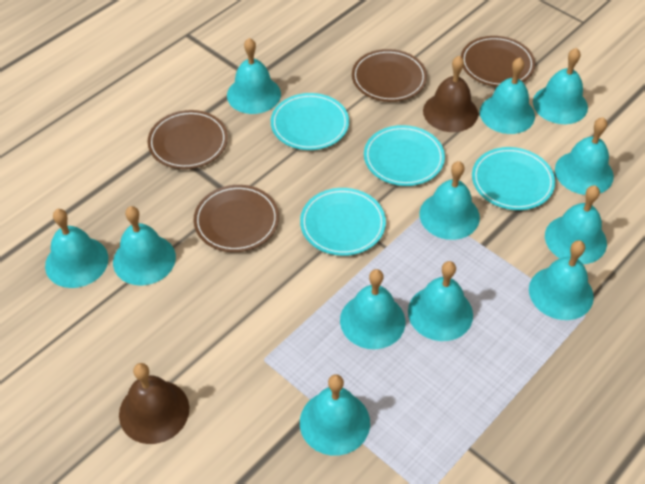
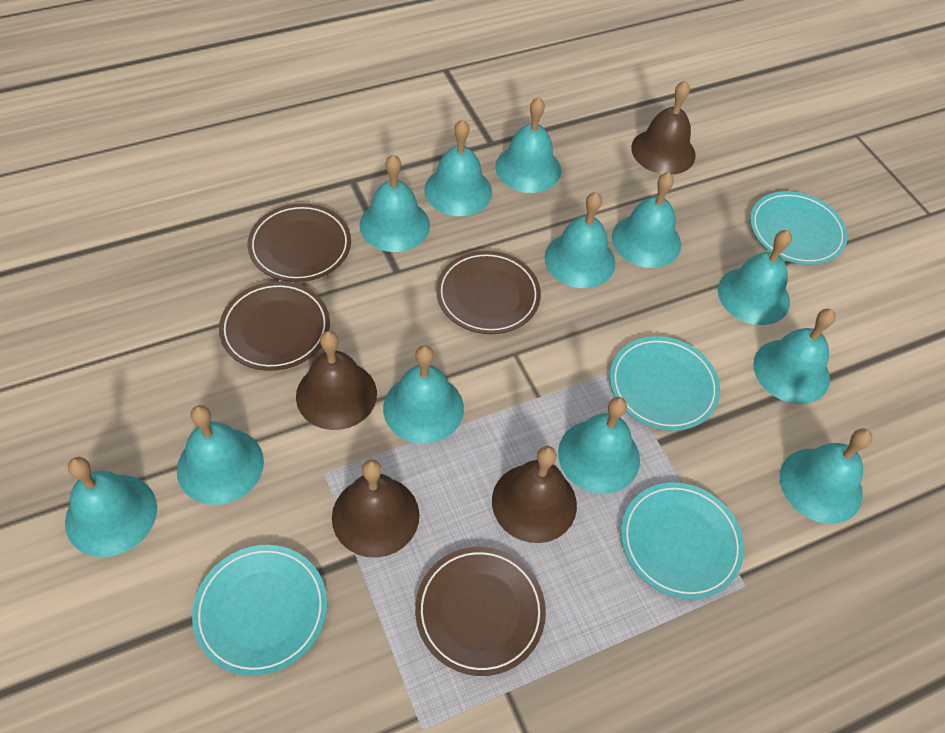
brown bell: 2 -> 4

